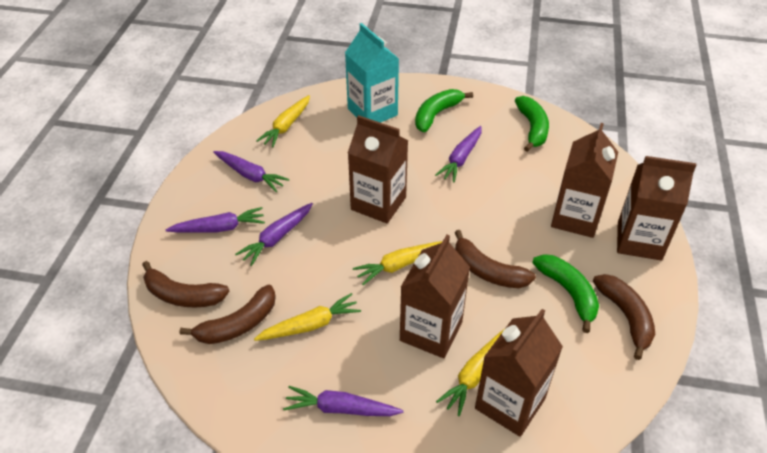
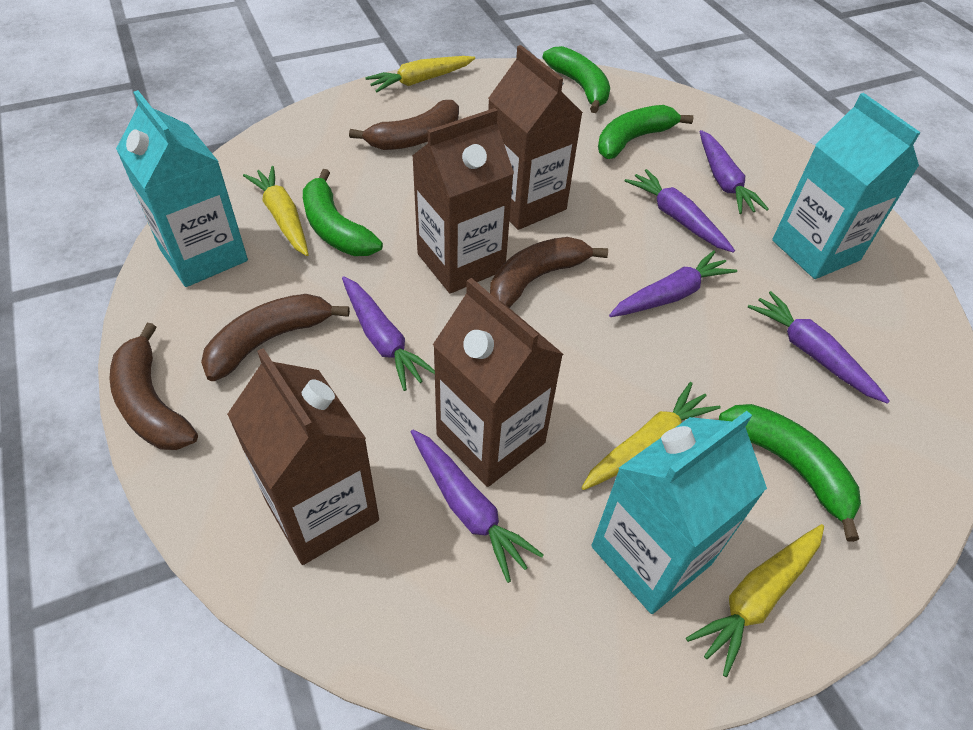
brown carton: 5 -> 4
green banana: 3 -> 4
purple carrot: 5 -> 6
turquoise carton: 1 -> 3

